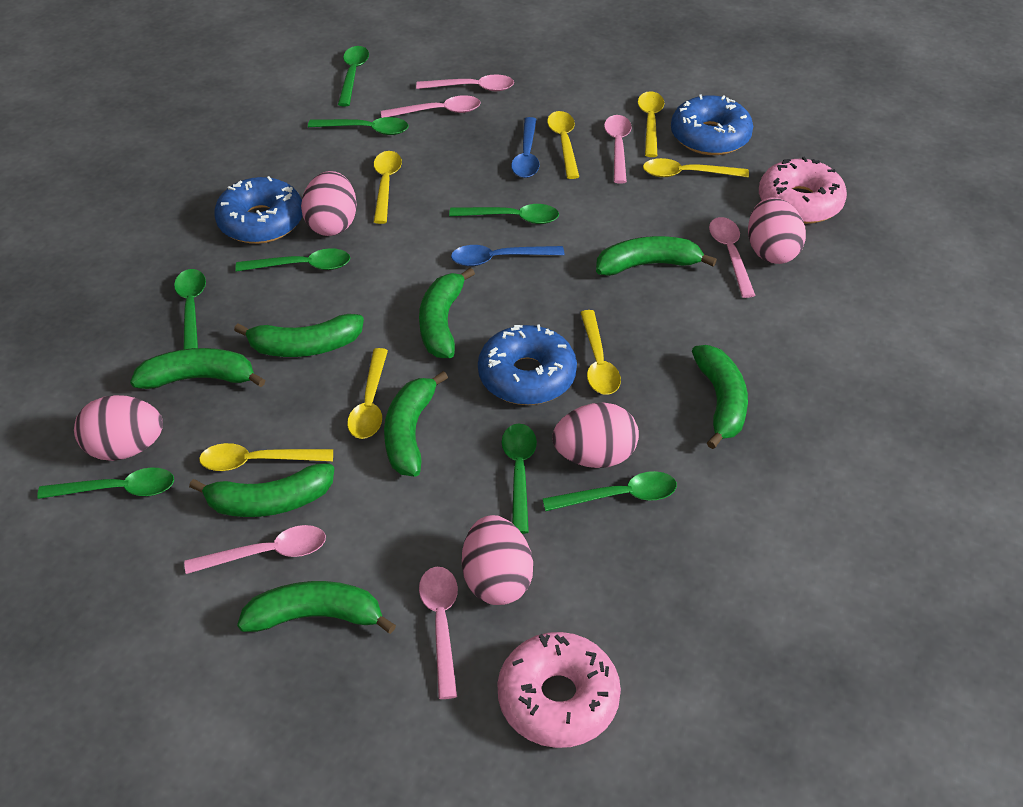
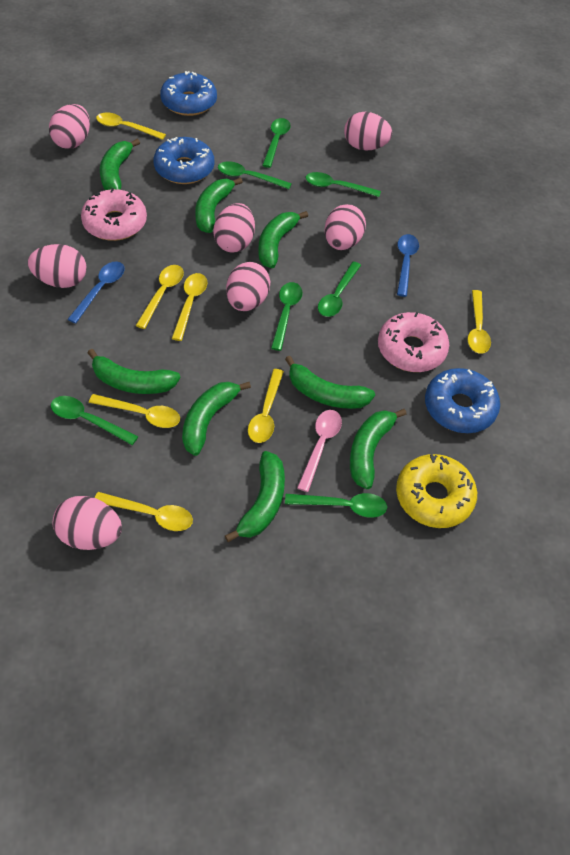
green spoon: 8 -> 7
pink egg: 5 -> 7
pink spoon: 6 -> 1
yellow donut: 0 -> 1

